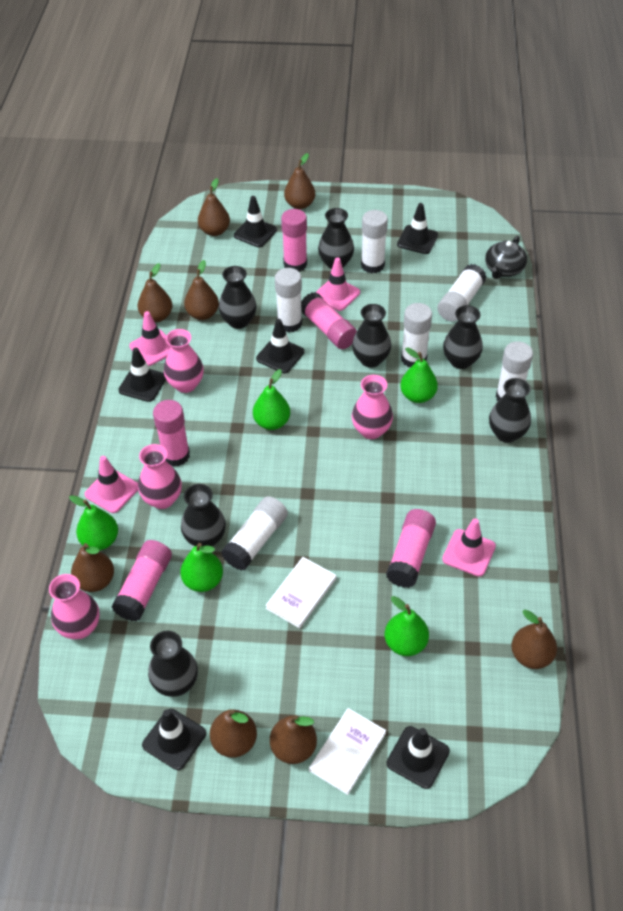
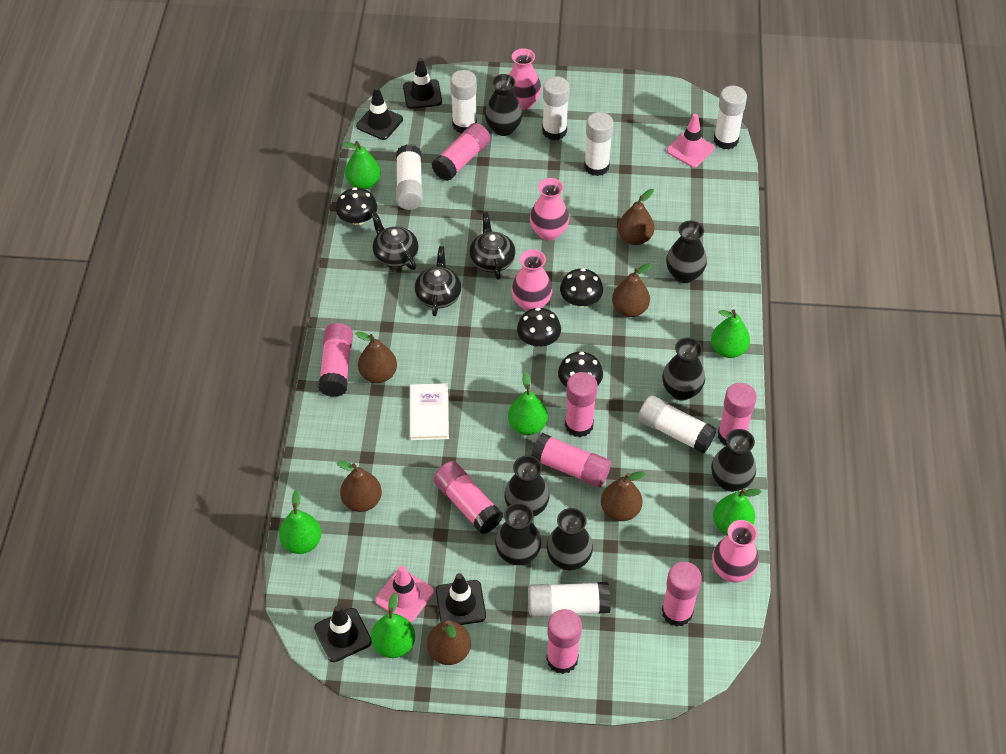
black mushroom: 0 -> 4
black teapot: 1 -> 3
black traffic cone: 6 -> 4
brown pear: 8 -> 6
green pear: 5 -> 6
pink glue stick: 5 -> 8
pink traffic cone: 4 -> 2
white book: 2 -> 1
white glue stick: 6 -> 7

